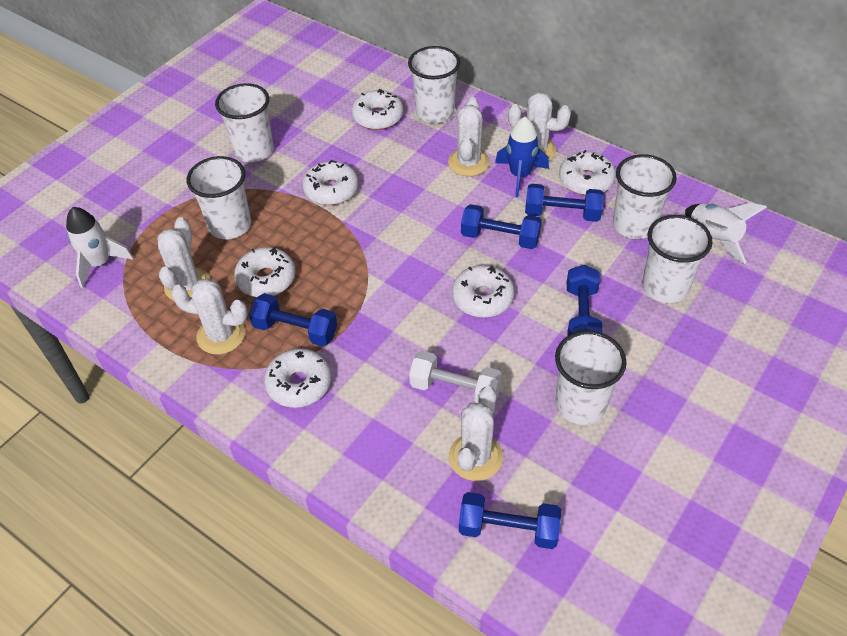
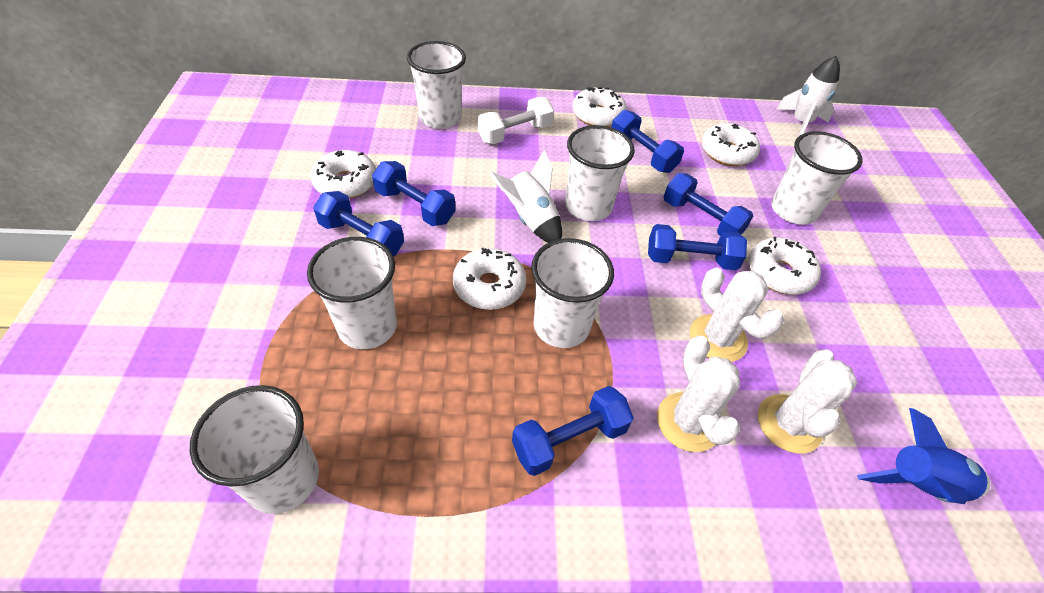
blue dumbbell: 5 -> 6
white cactus: 5 -> 3
white donut: 6 -> 5

